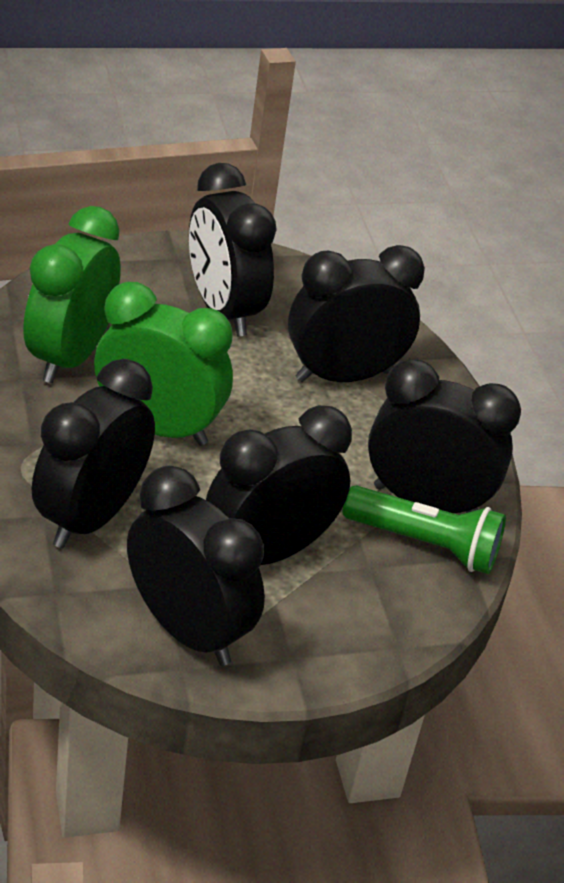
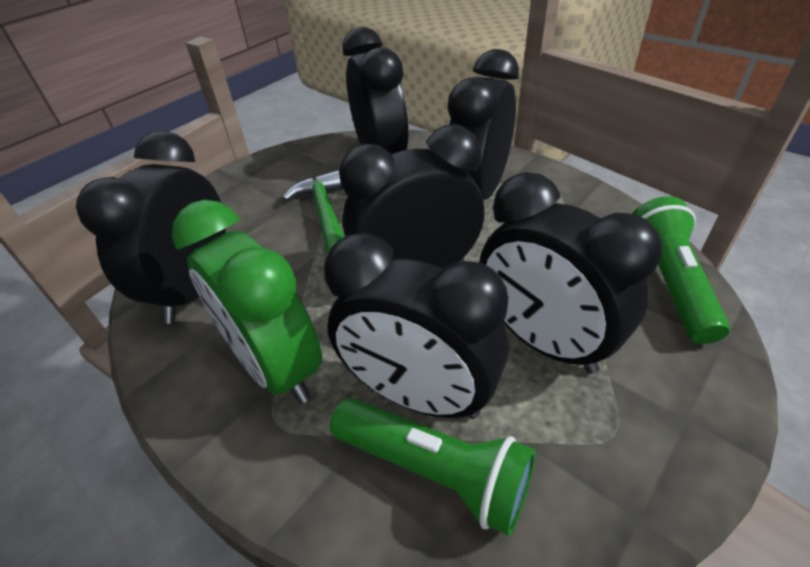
green clock: 2 -> 1
green flashlight: 1 -> 2
green hammer: 0 -> 1

